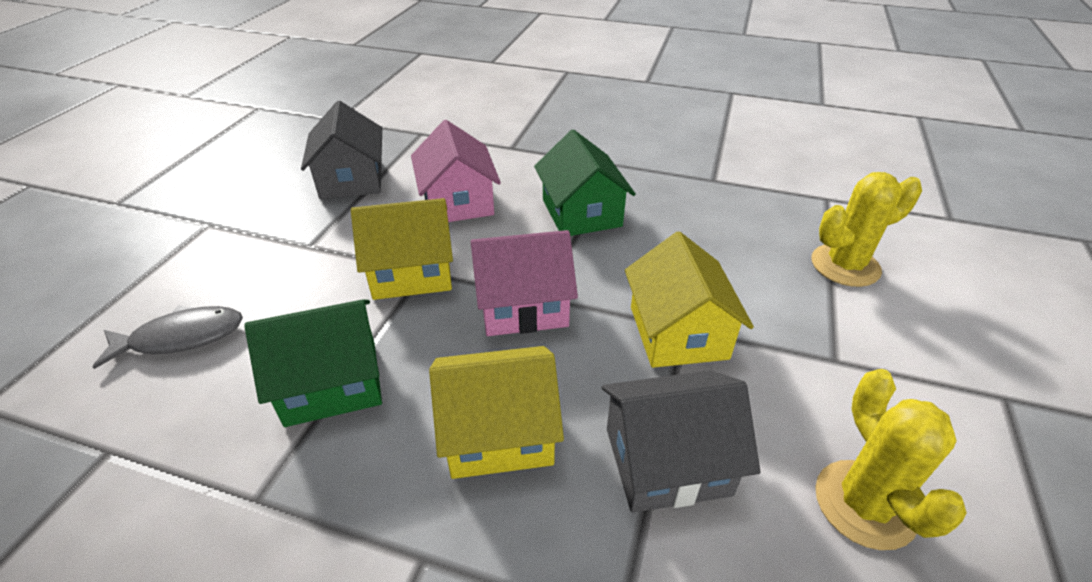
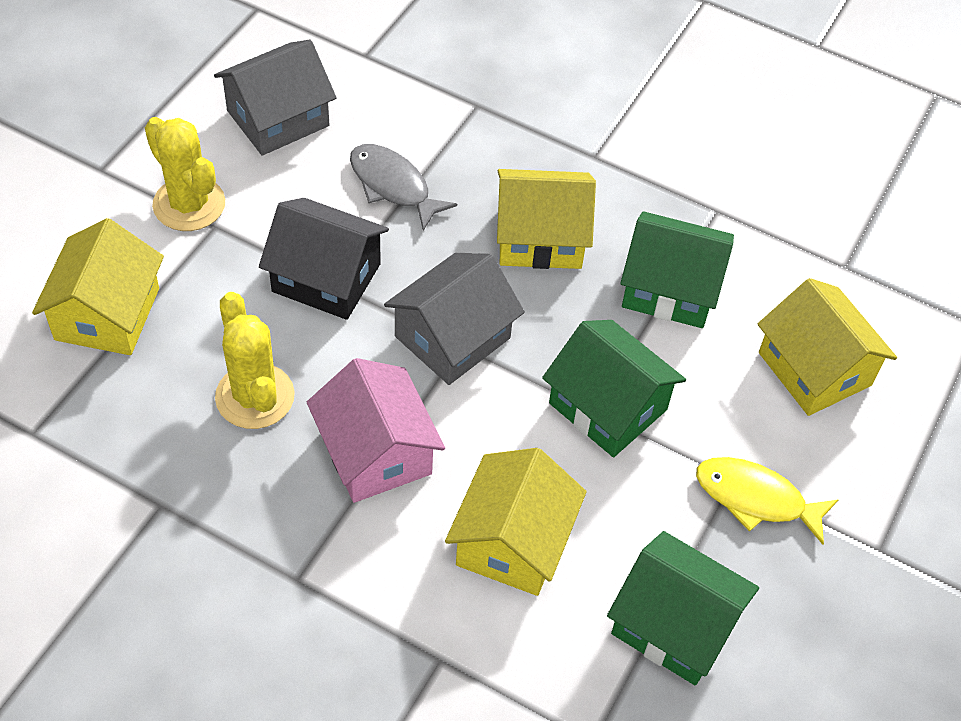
black house: 0 -> 1
green house: 2 -> 3
pink house: 2 -> 1
yellow fish: 0 -> 1
yellow house: 3 -> 4

